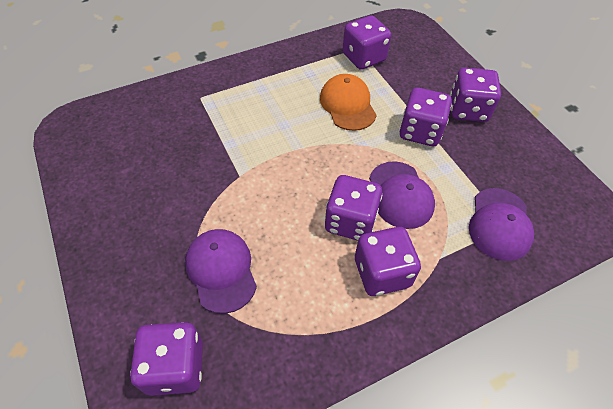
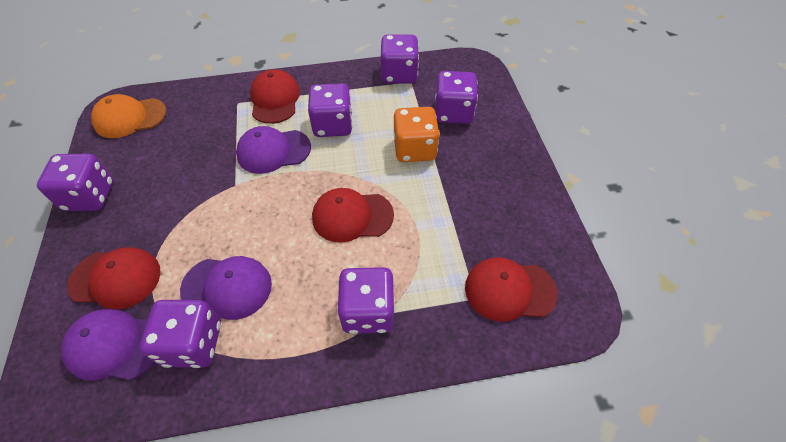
orange dice: 0 -> 1
red cap: 0 -> 4

